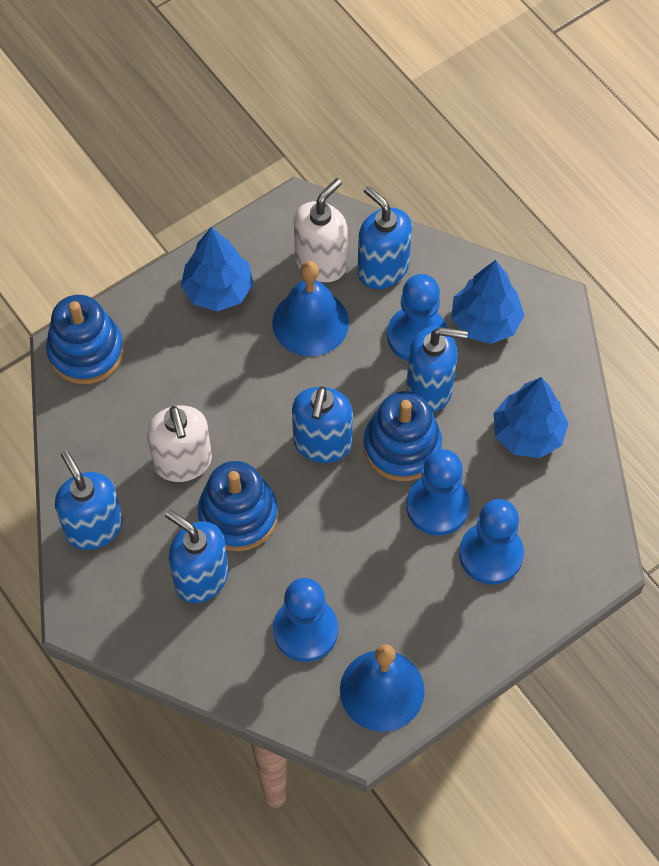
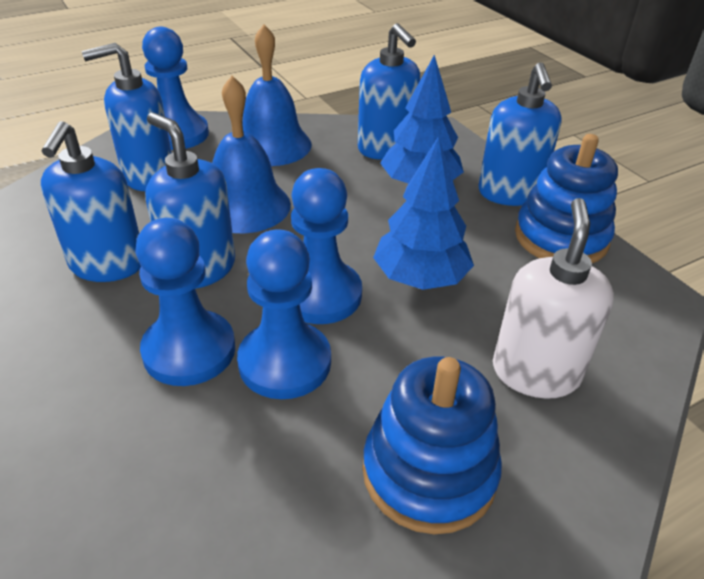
blue stacking toy: 3 -> 2
blue tree: 3 -> 2
white soap dispenser: 2 -> 1

